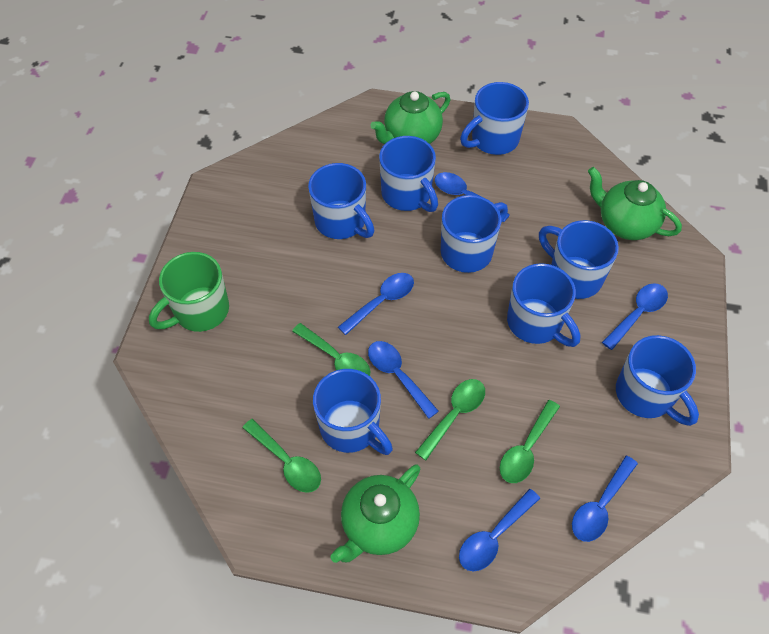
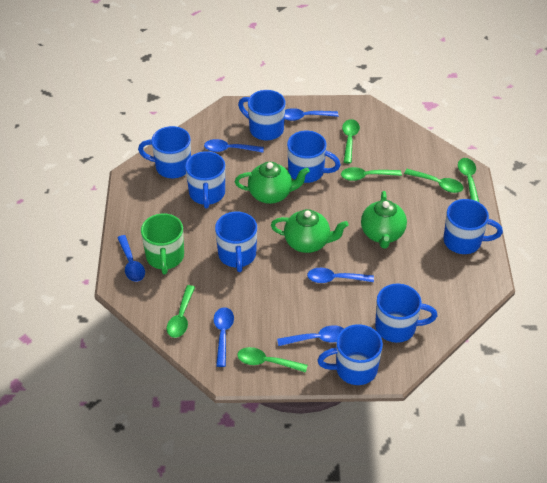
green spoon: 4 -> 6

